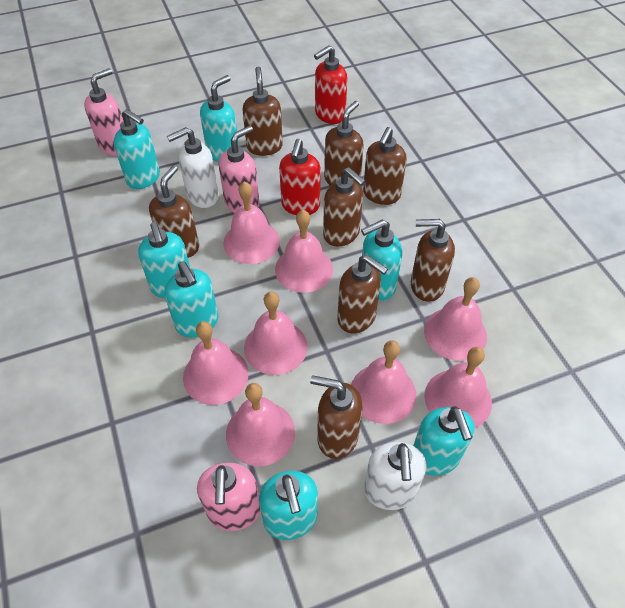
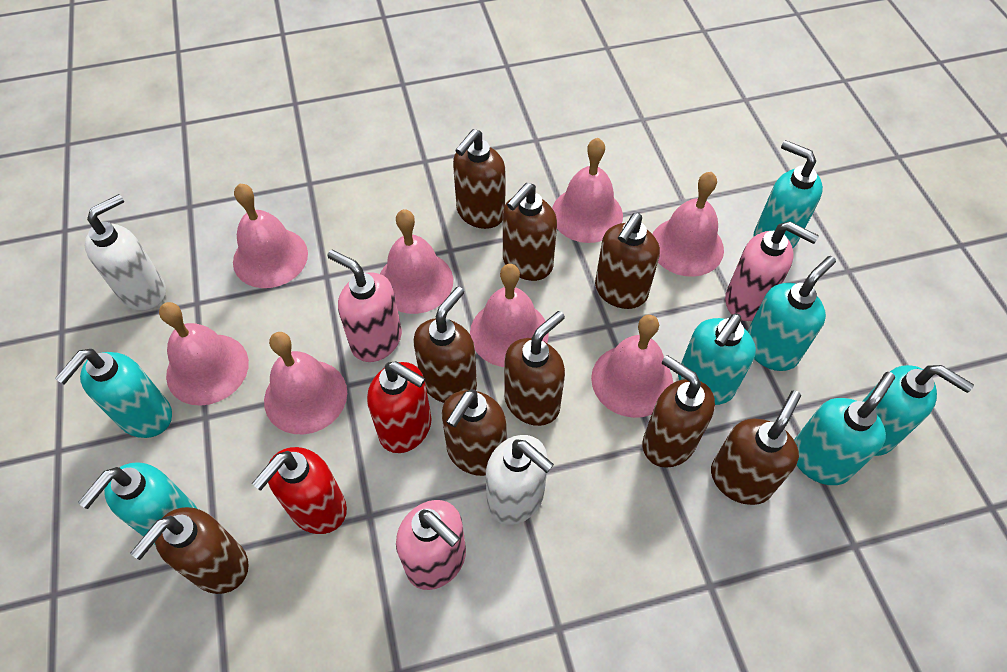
brown soap dispenser: 8 -> 9

